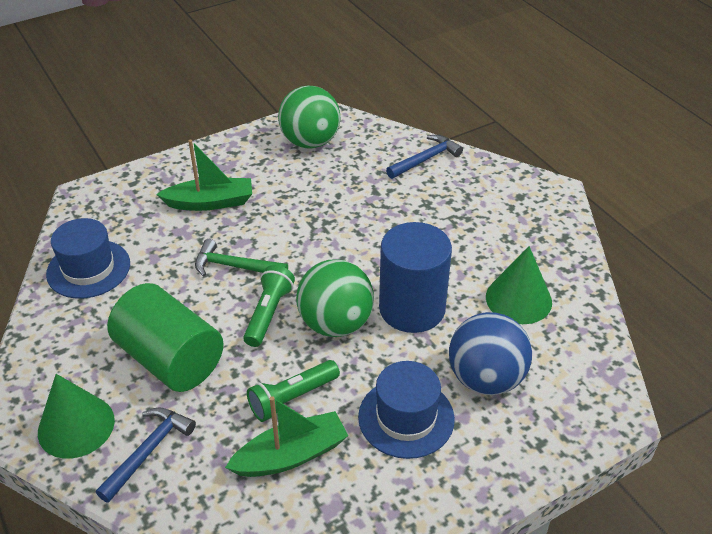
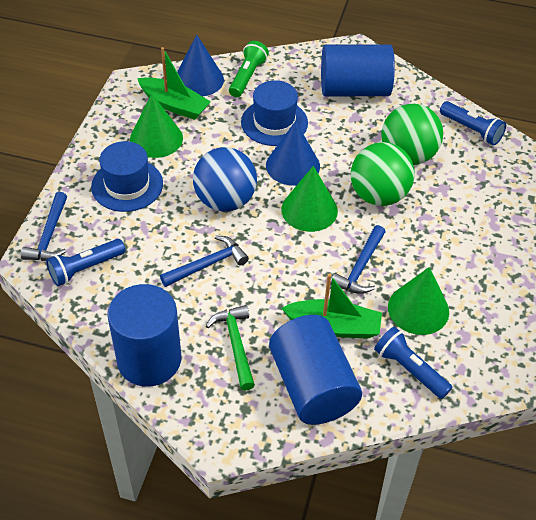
blue cone: 0 -> 2
blue cylinder: 1 -> 3
blue flashlight: 0 -> 3
blue hammer: 2 -> 3
green cone: 2 -> 3
green cylinder: 1 -> 0
green flashlight: 2 -> 1

